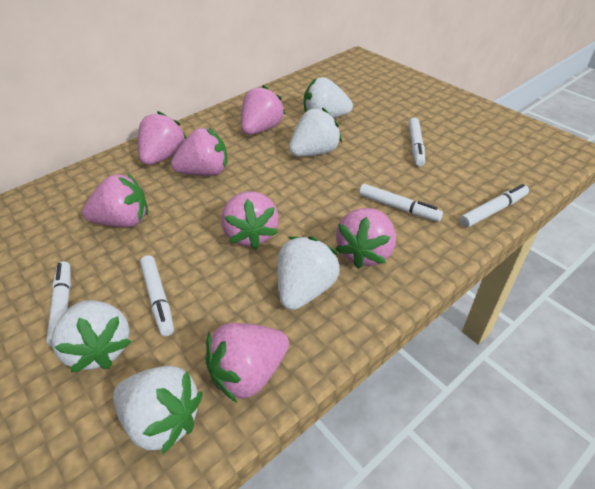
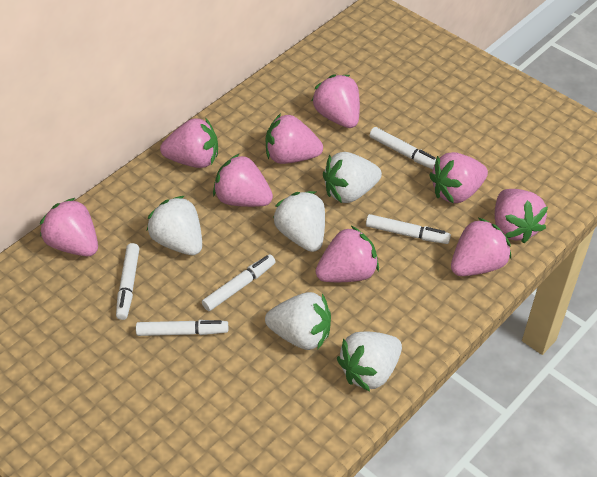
pink strawberry: 7 -> 9

